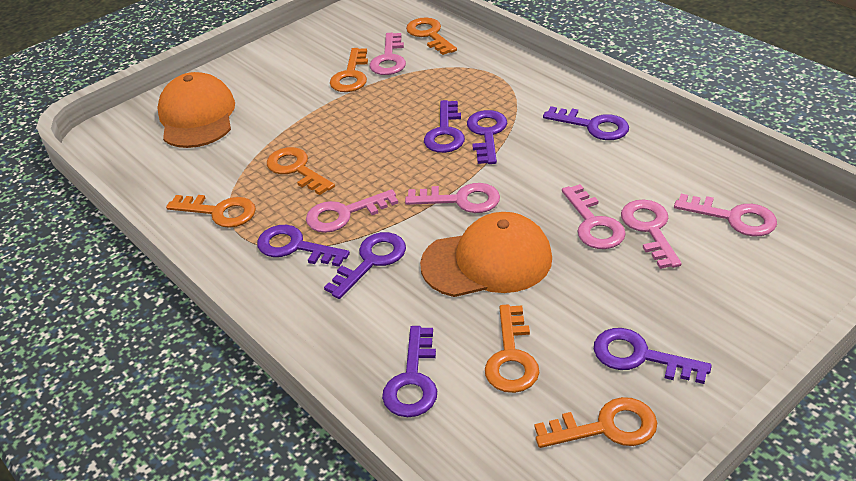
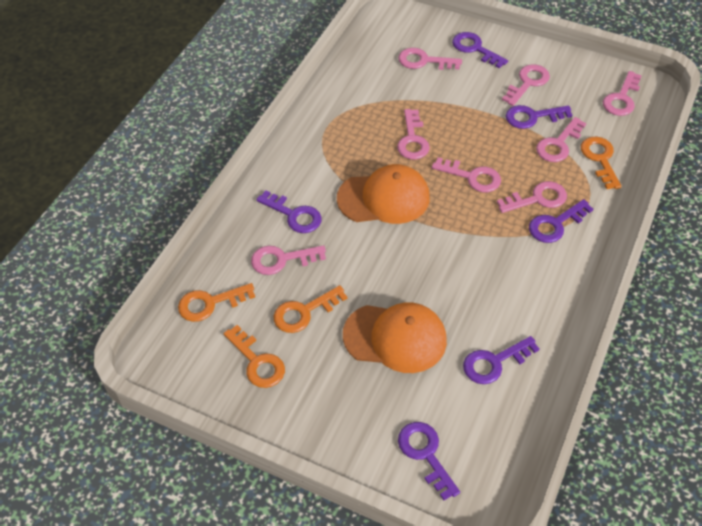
orange key: 6 -> 4
pink key: 6 -> 8
purple key: 7 -> 6

